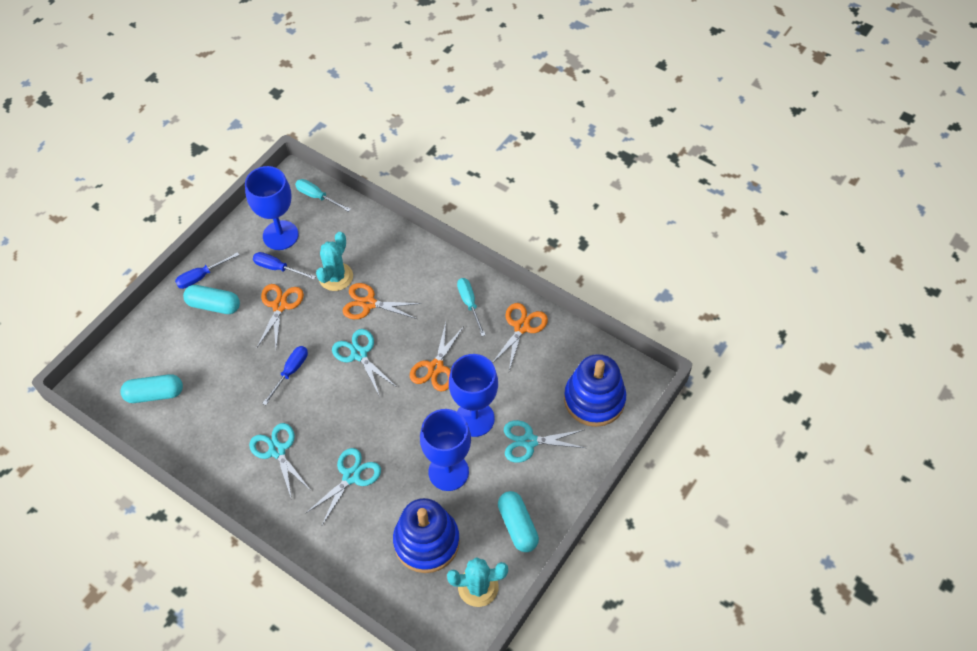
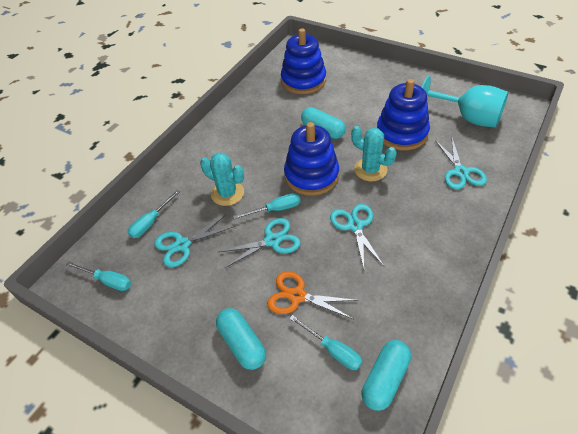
blue goblet: 3 -> 0
blue screwdriver: 3 -> 0
blue stacking toy: 2 -> 3
orange scissors: 4 -> 1
turquoise goblet: 0 -> 1
turquoise screwdriver: 2 -> 4

